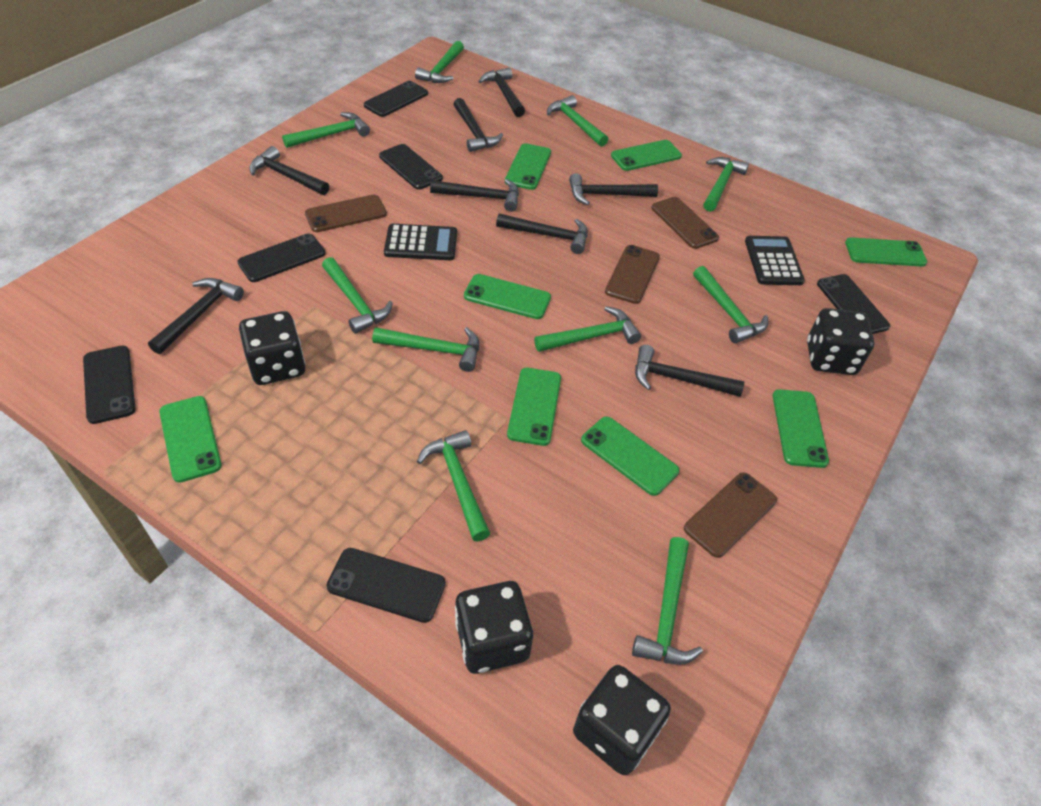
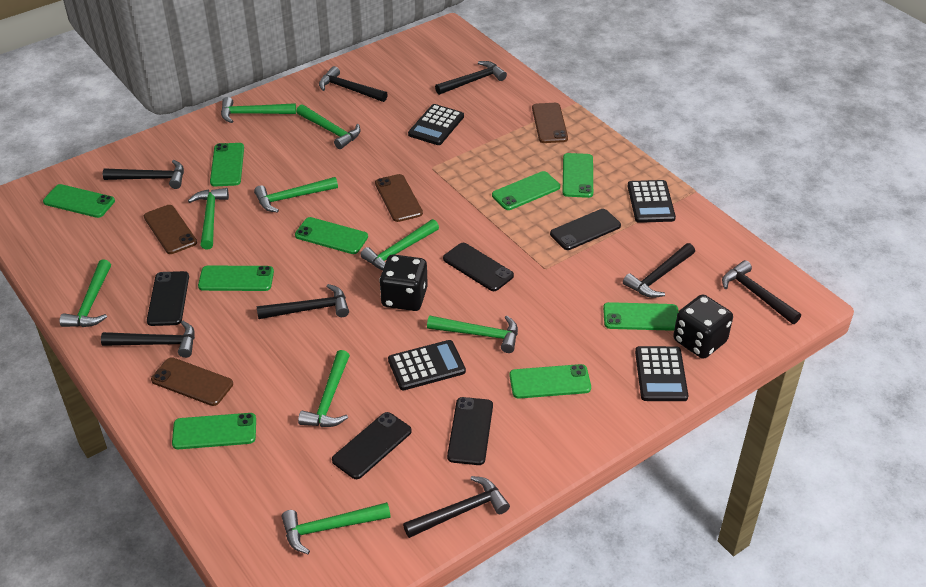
black calculator: 2 -> 4
black dice: 4 -> 2
black phone: 6 -> 5
green hammer: 10 -> 9
green phone: 8 -> 9

